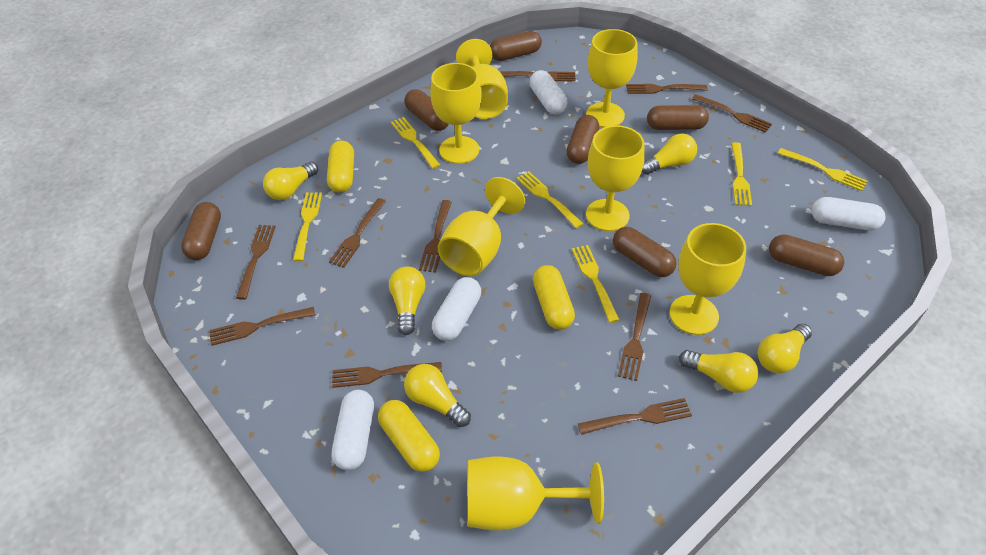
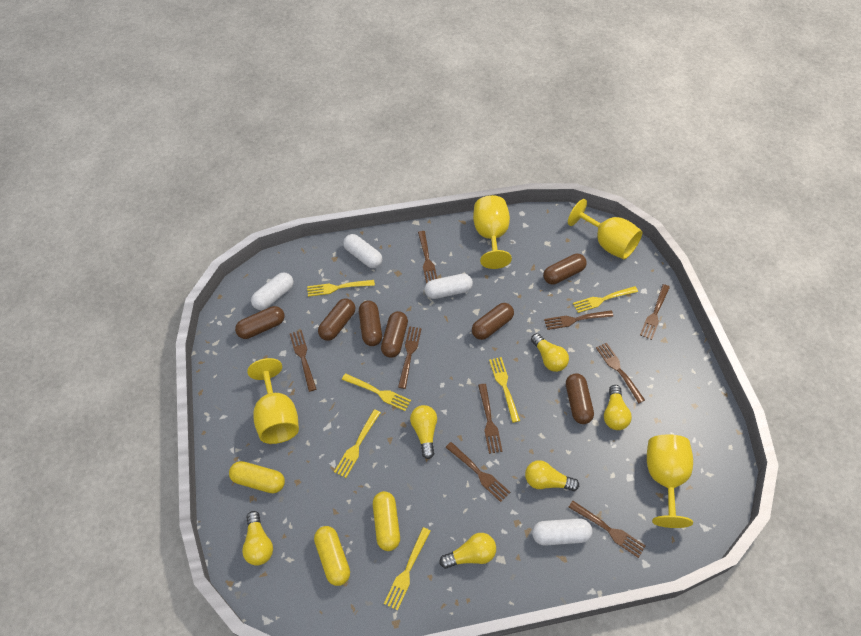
brown fork: 10 -> 9
yellow goblet: 7 -> 4

